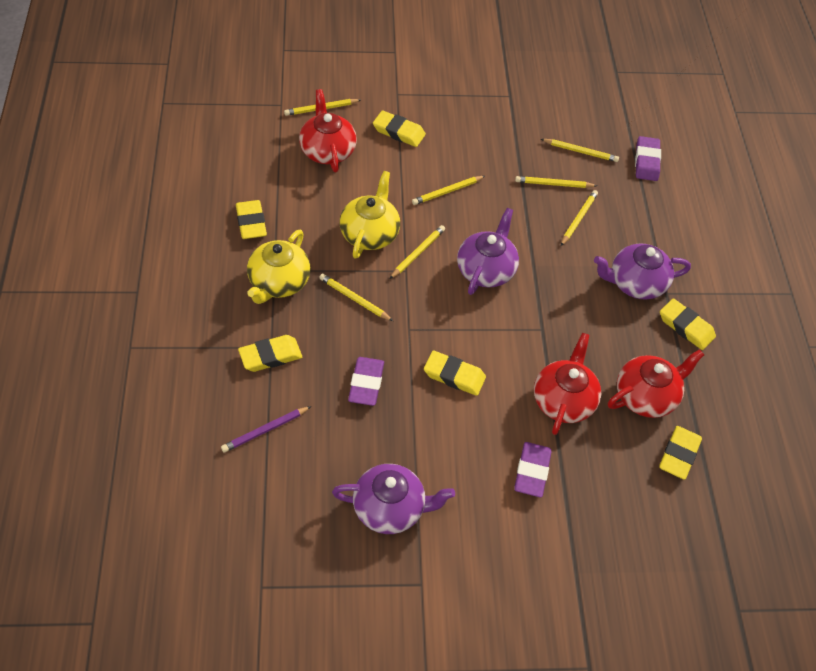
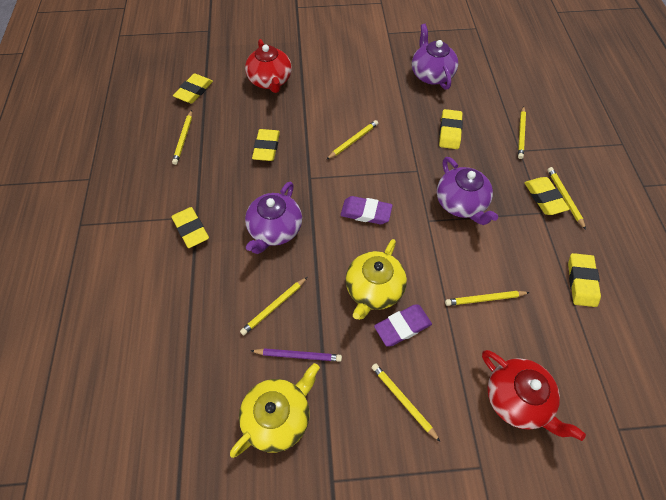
purple eraser: 3 -> 2
red teapot: 3 -> 2

